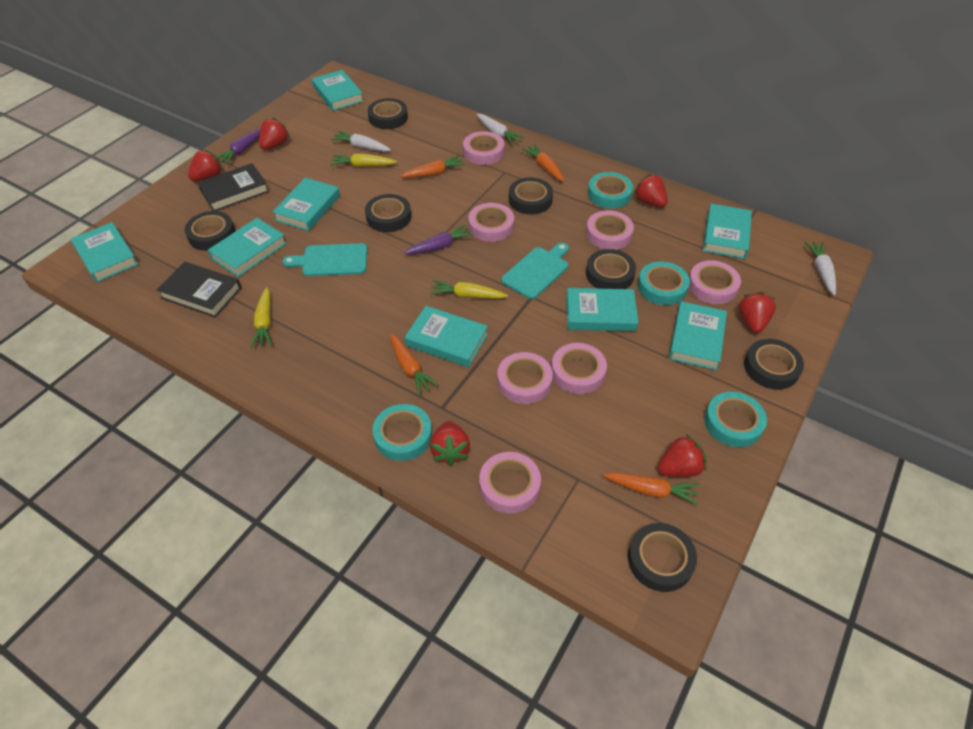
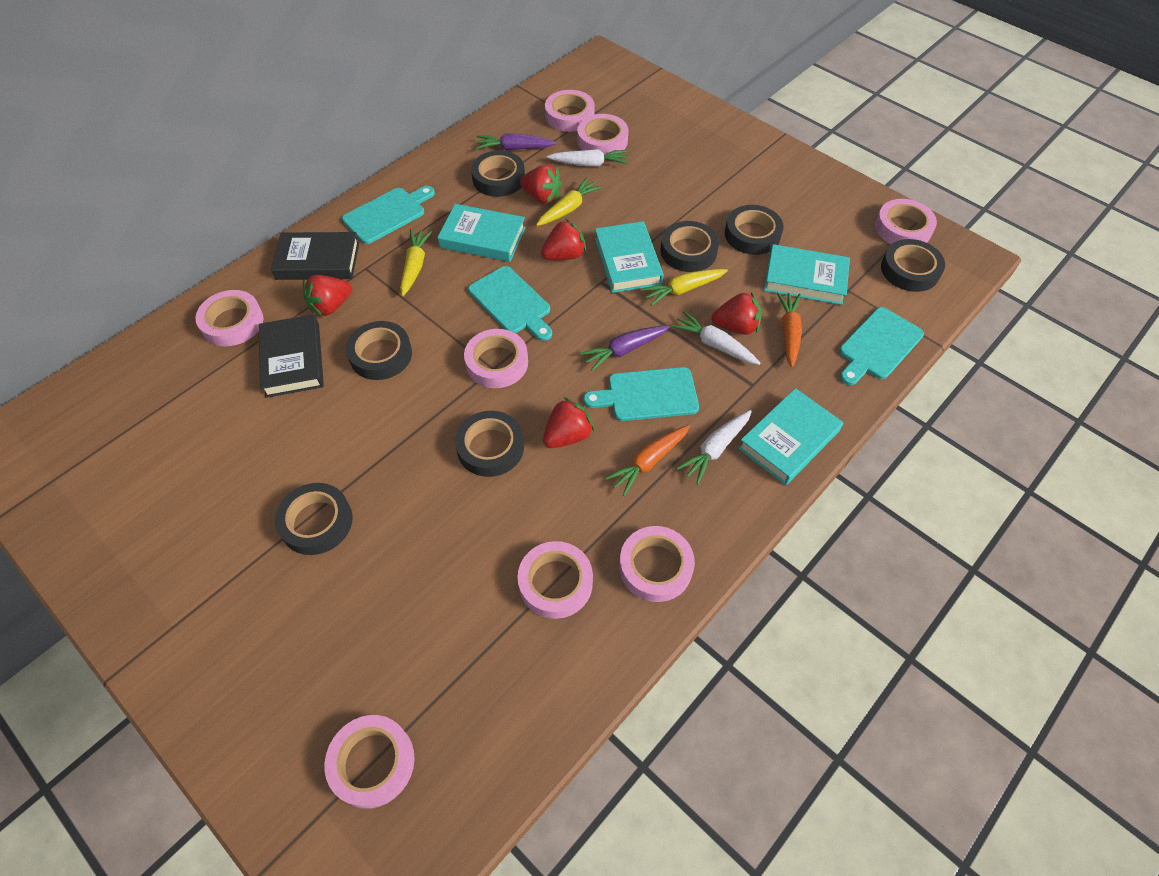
orange carrot: 4 -> 2
pink tape: 7 -> 8
red strawberry: 6 -> 5
turquoise book: 8 -> 4
turquoise cutting board: 2 -> 4
turquoise tape: 4 -> 0

